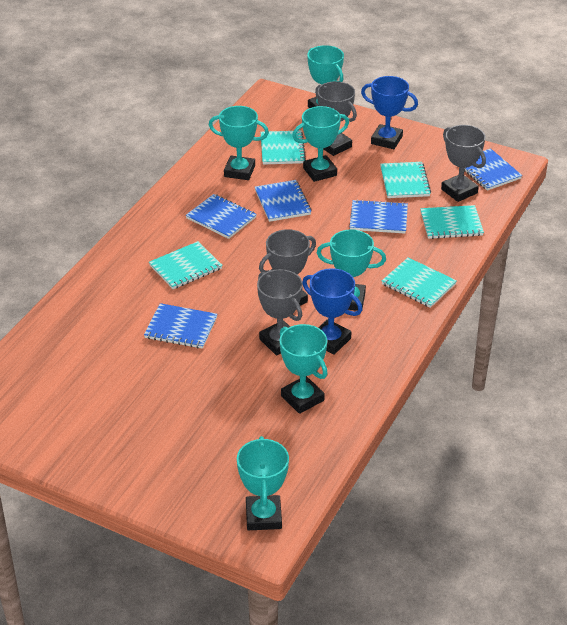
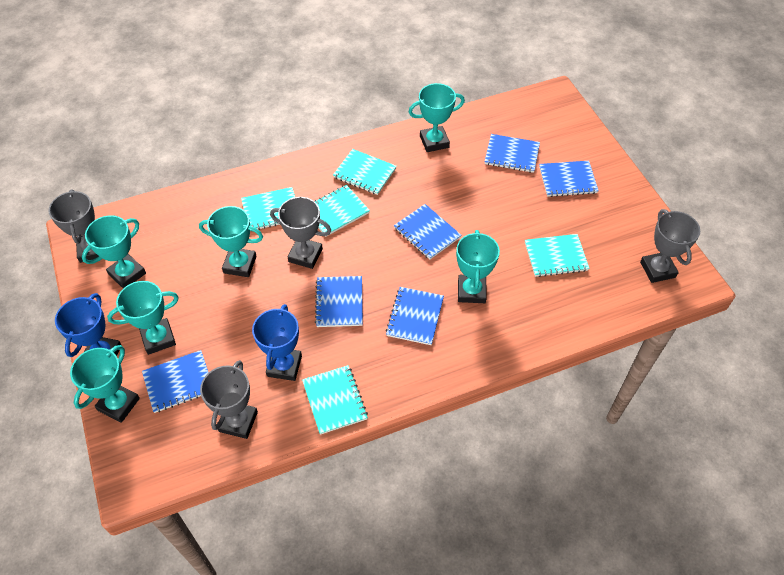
blue notebook: 5 -> 6

